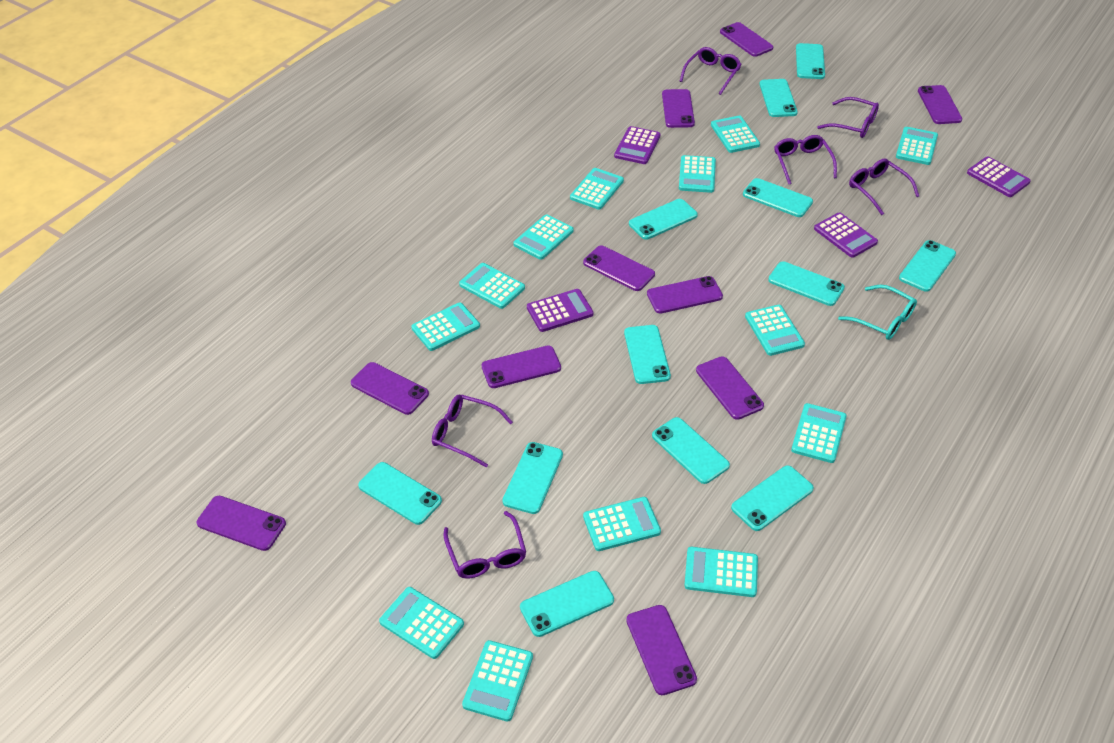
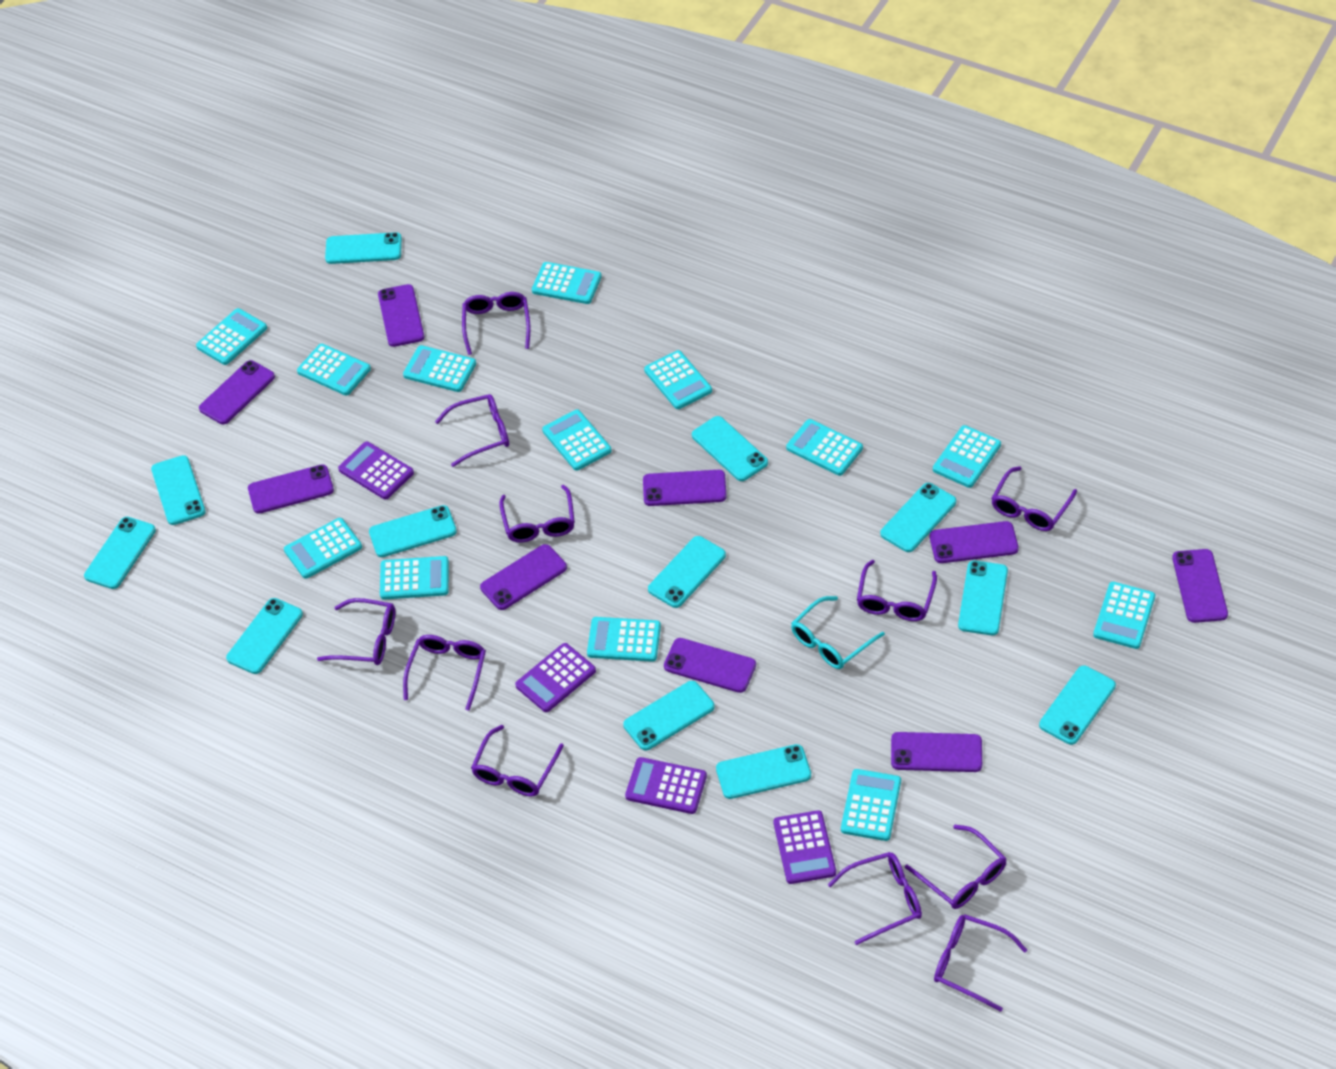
purple glasses: 6 -> 11
purple phone: 10 -> 9

